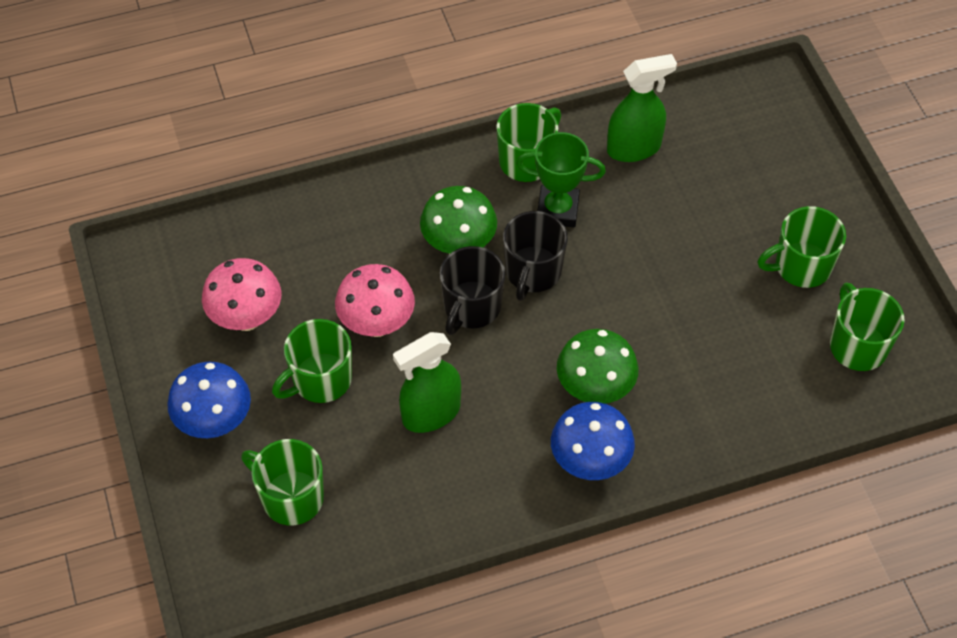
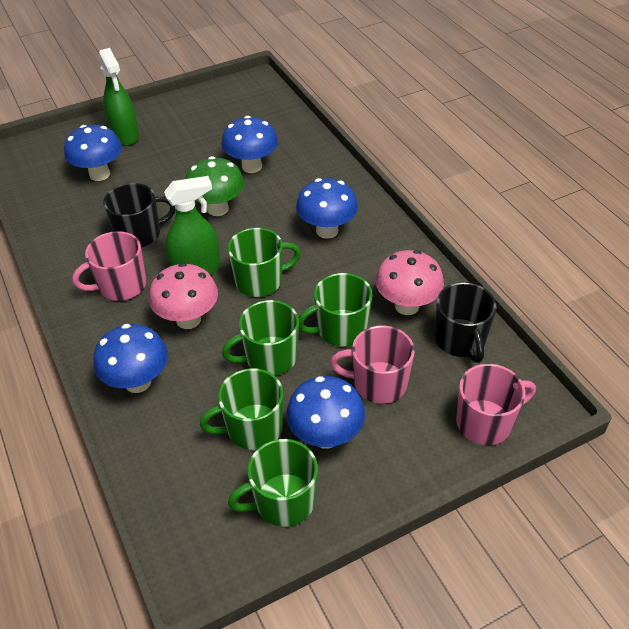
blue mushroom: 2 -> 5
green mushroom: 2 -> 1
green trophy: 1 -> 0
pink mug: 0 -> 3

